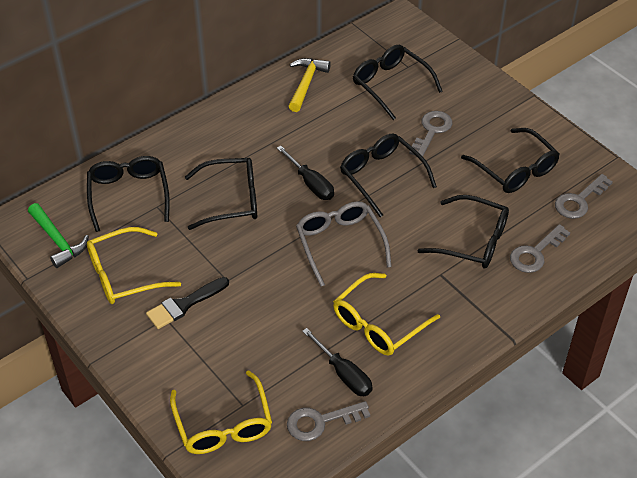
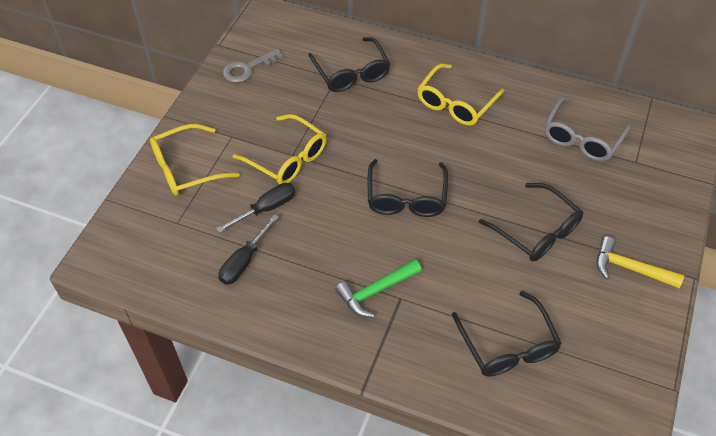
black brush: 1 -> 0
black glasses: 6 -> 4
grey key: 4 -> 1

